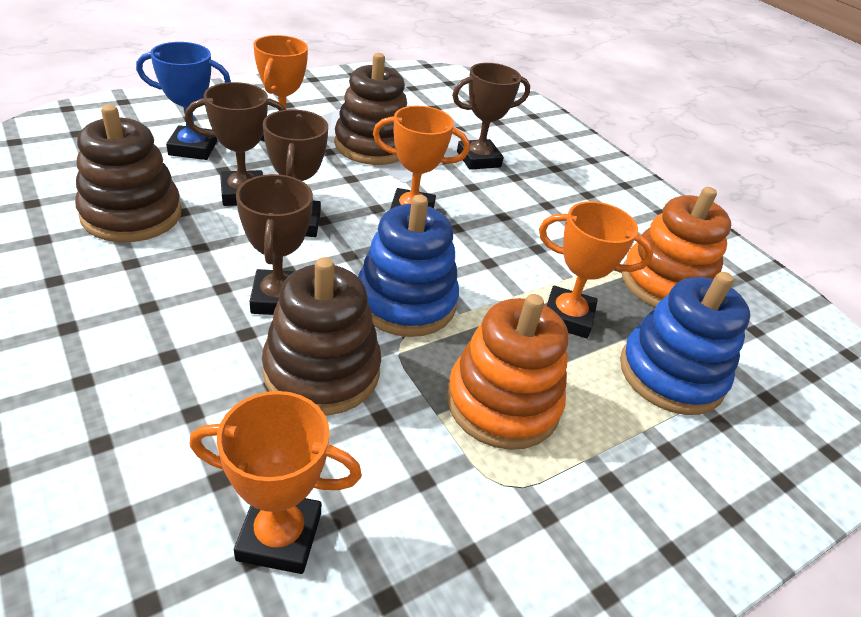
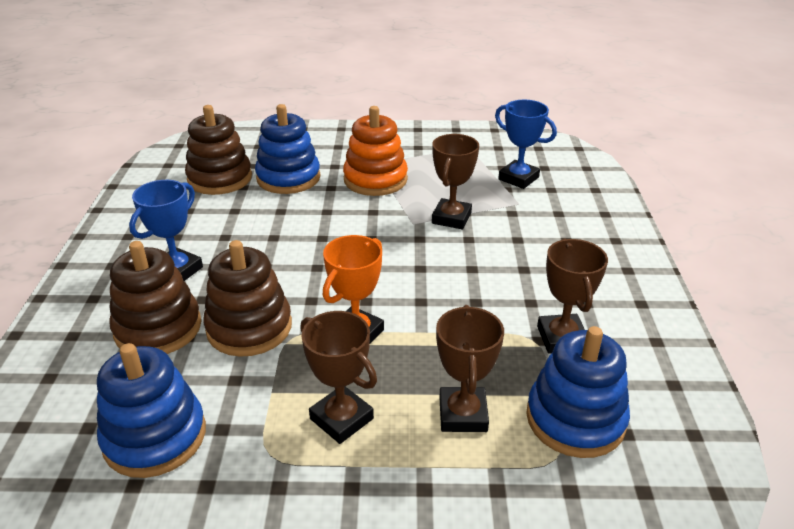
blue stacking toy: 2 -> 3
blue trophy: 1 -> 2
orange stacking toy: 2 -> 1
orange trophy: 4 -> 1

